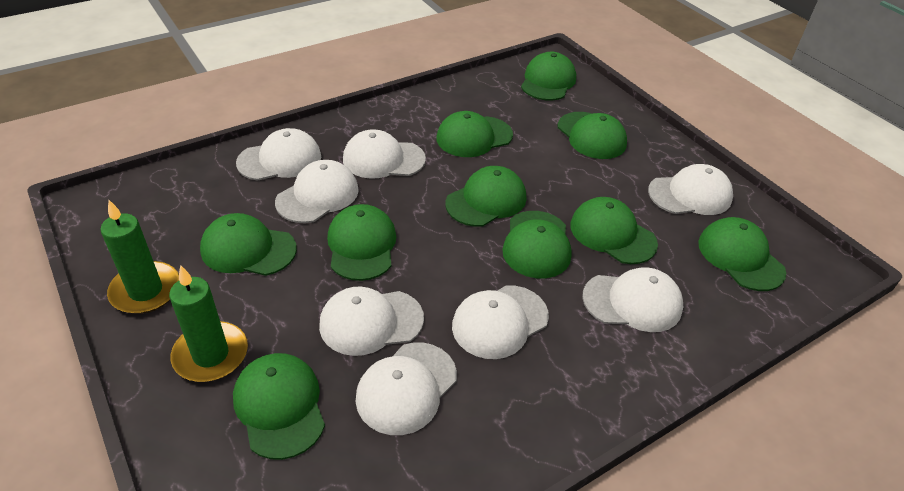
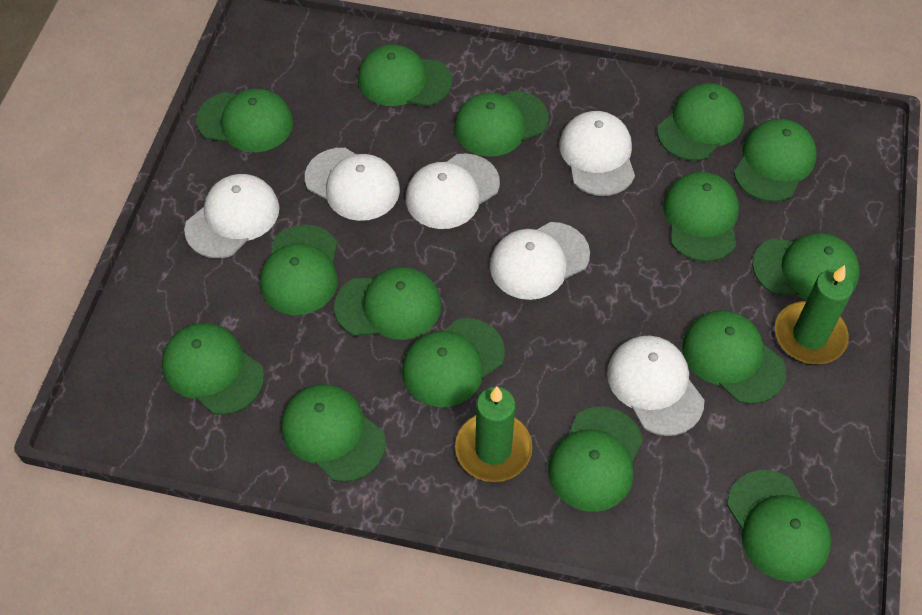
green cap: 10 -> 15
white cap: 8 -> 6

